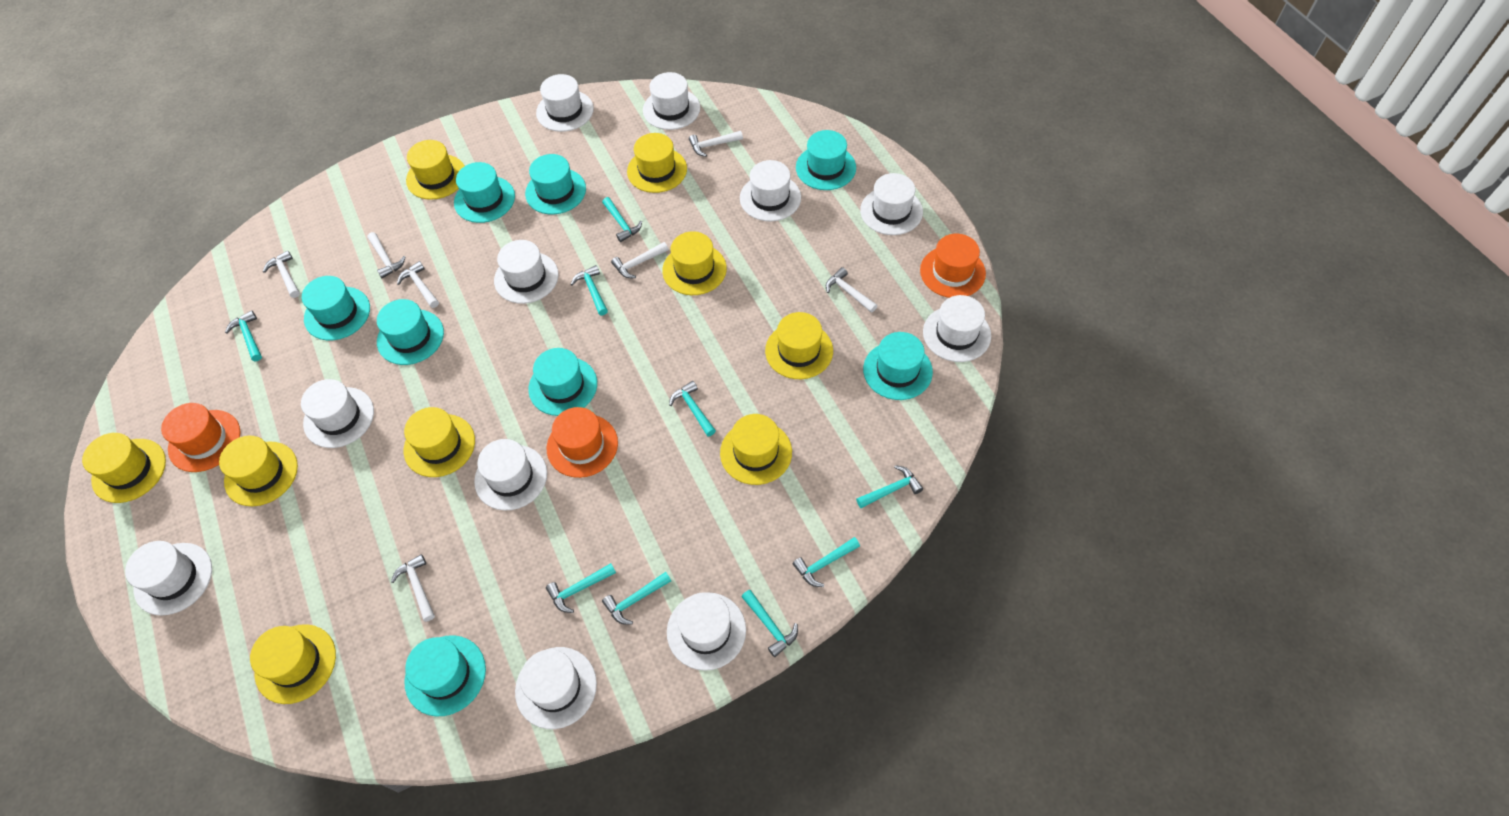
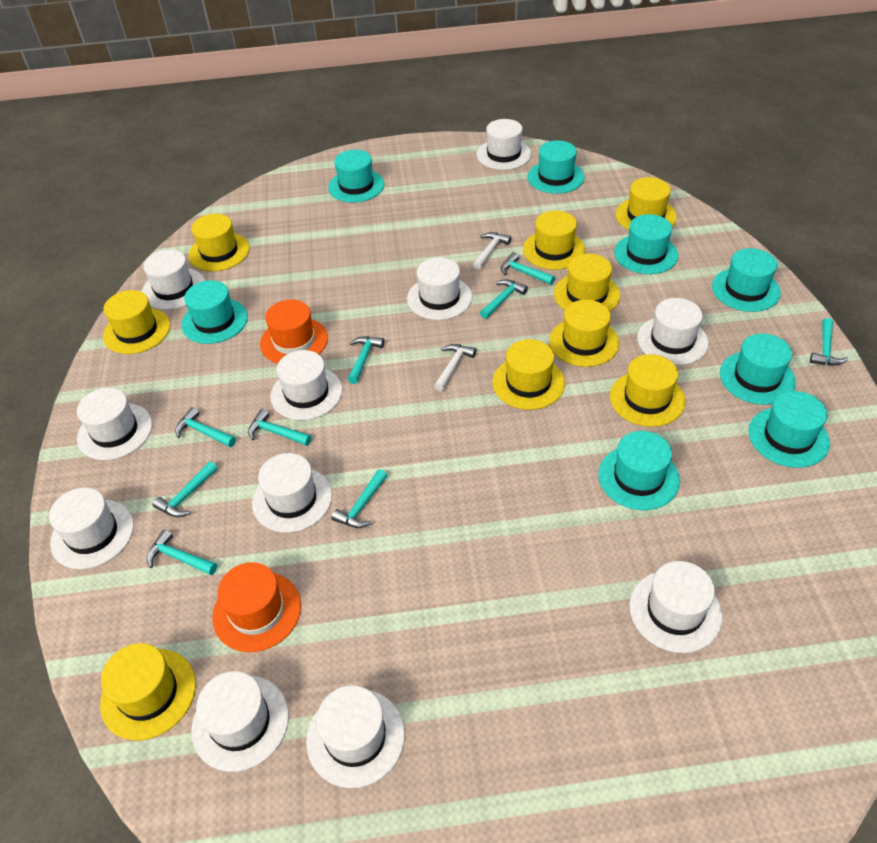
orange hat: 3 -> 2
white hammer: 7 -> 2

